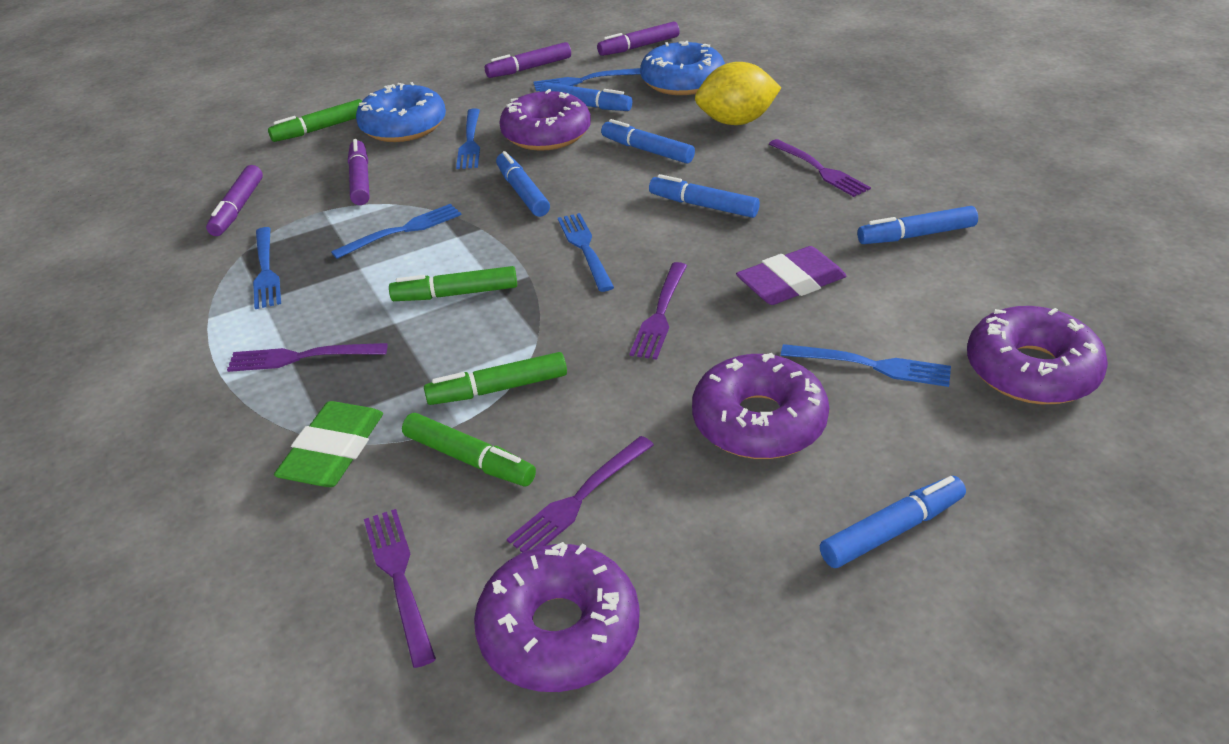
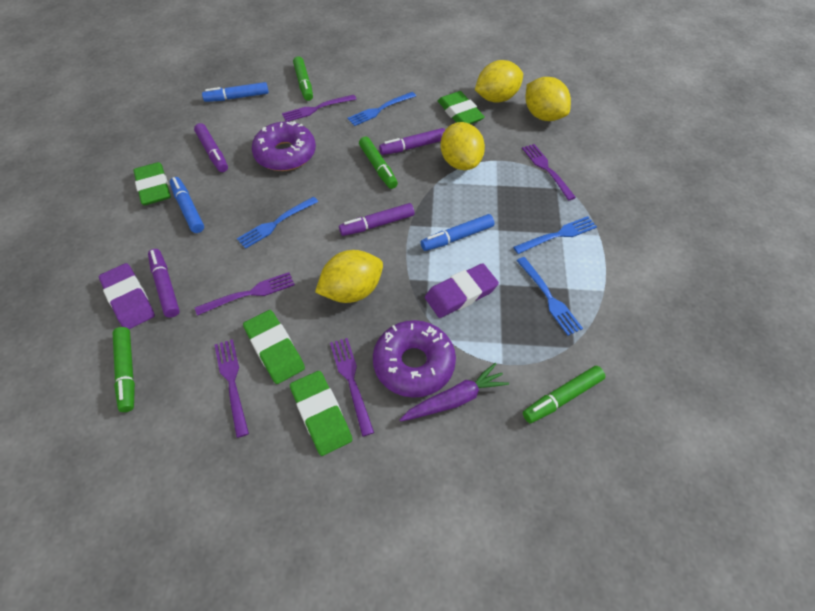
blue donut: 2 -> 0
blue fork: 6 -> 4
blue marker: 6 -> 3
green eraser: 1 -> 4
purple carrot: 0 -> 1
purple donut: 4 -> 2
purple eraser: 1 -> 2
yellow lemon: 1 -> 4

